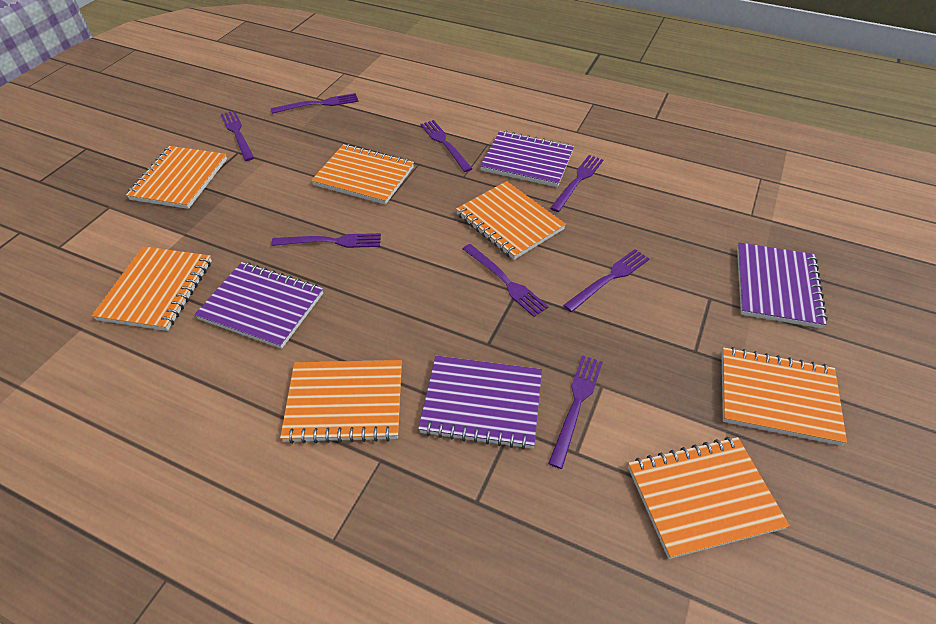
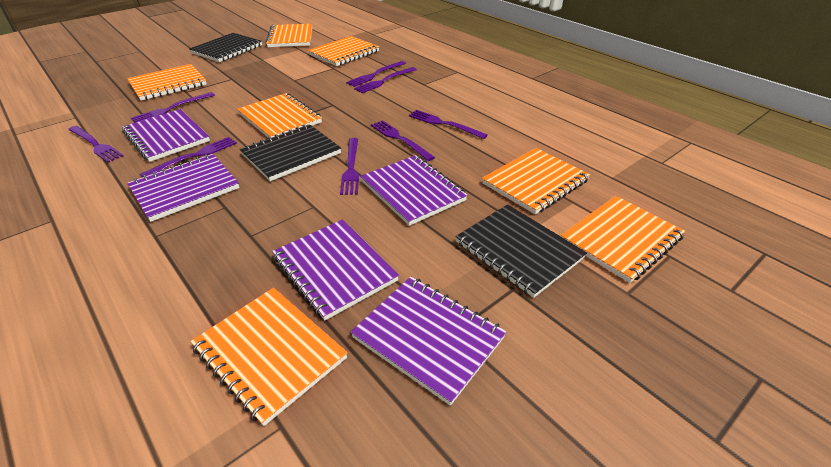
black notebook: 0 -> 3
purple notebook: 4 -> 5

